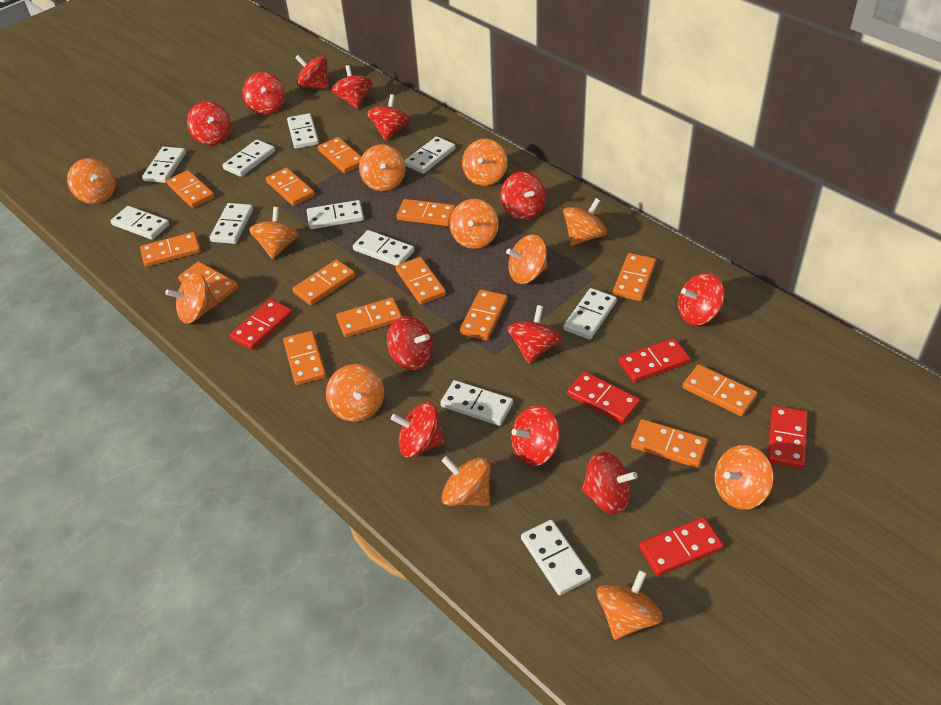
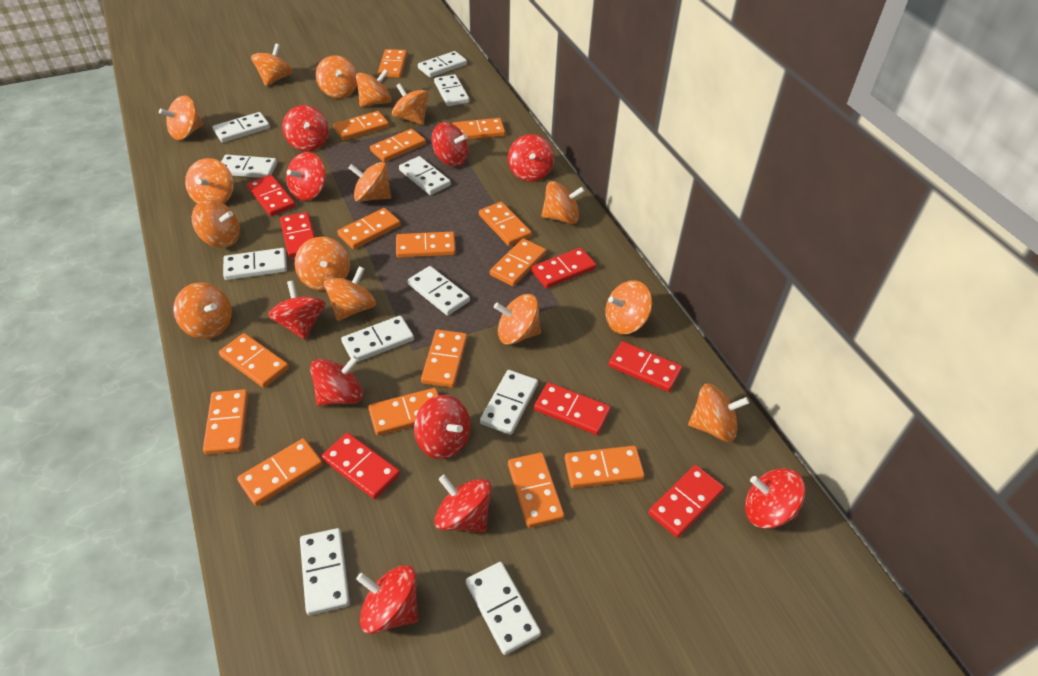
orange domino: 14 -> 15
orange spinning top: 12 -> 15
red domino: 5 -> 7
red spinning top: 12 -> 10

